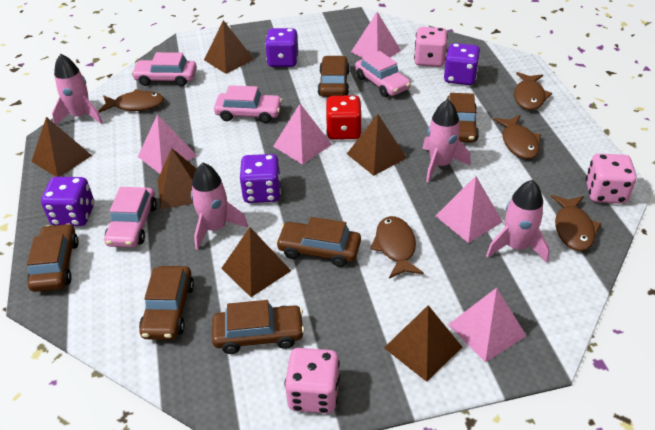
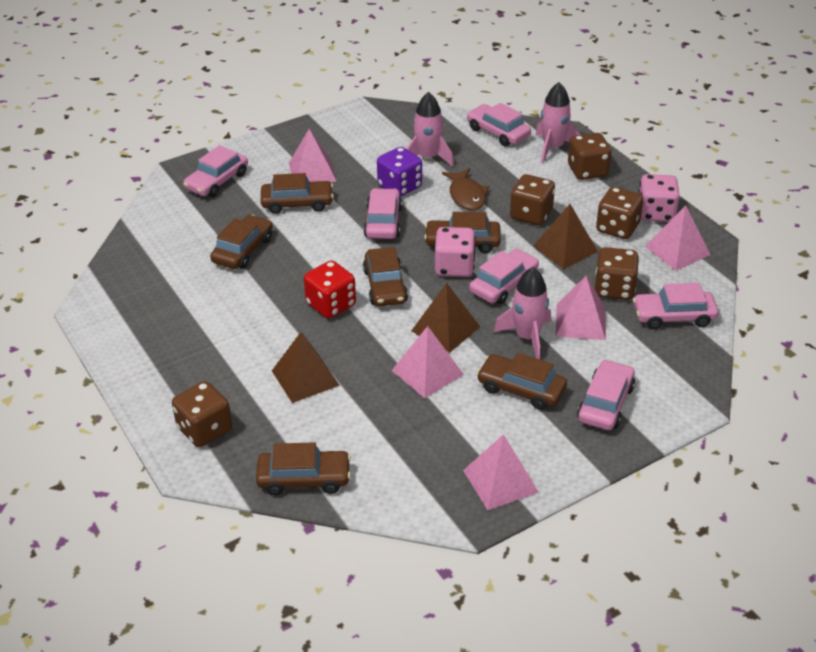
brown dice: 0 -> 5
brown fish: 5 -> 1
brown pyramid: 6 -> 3
pink car: 4 -> 6
pink dice: 3 -> 2
pink rocket: 4 -> 3
purple dice: 4 -> 1

